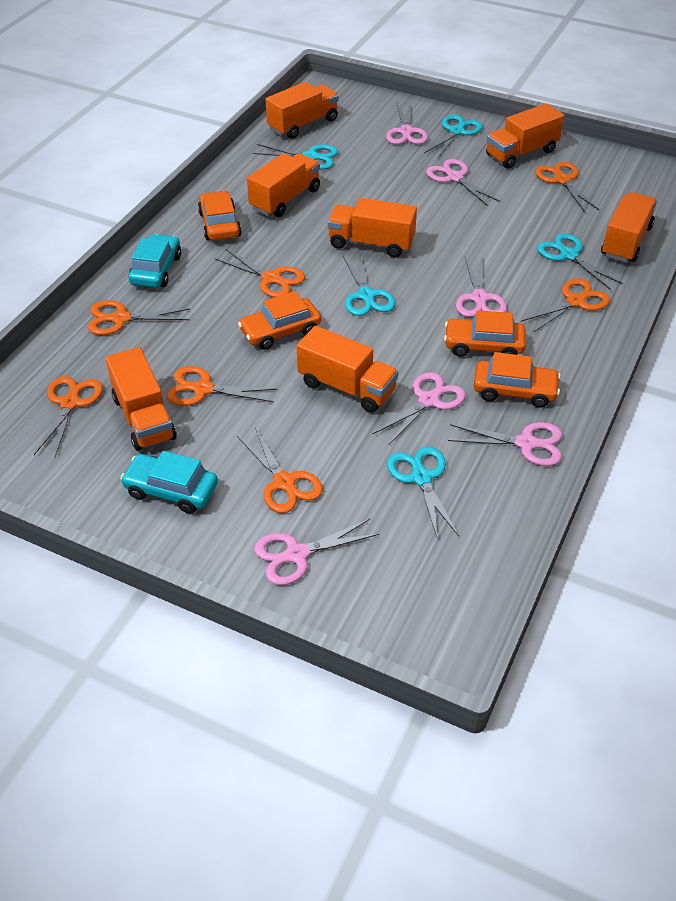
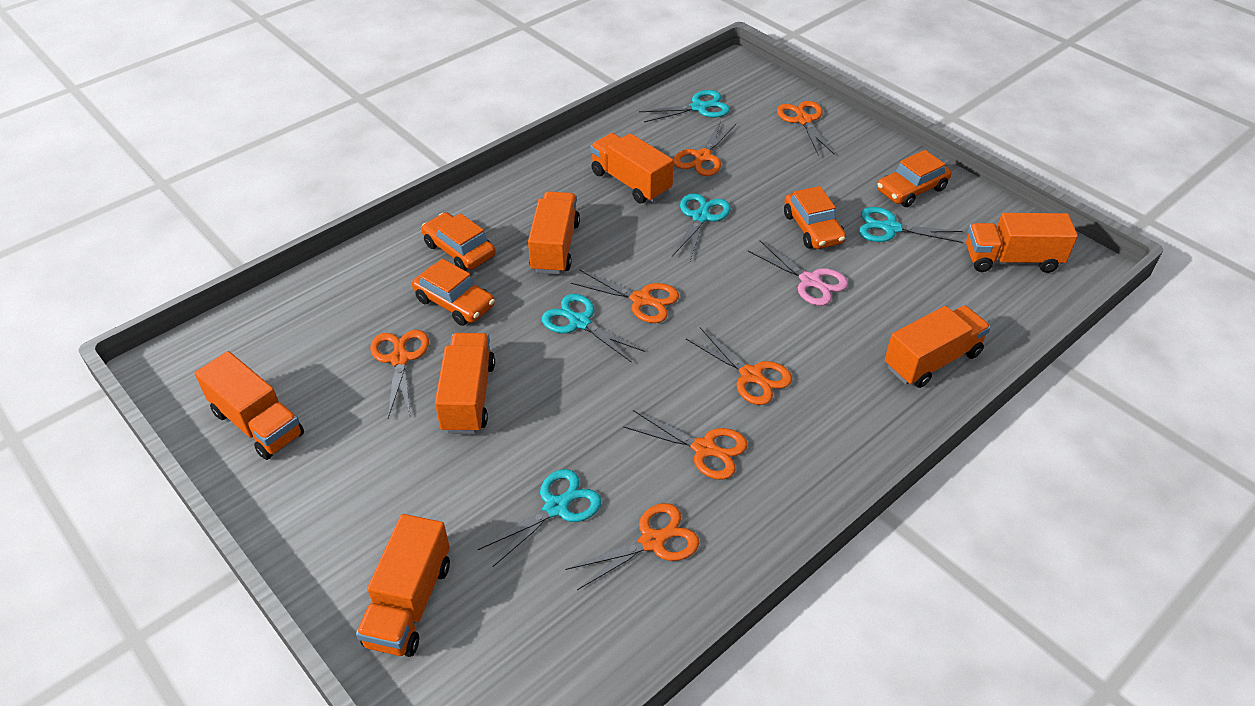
pink scissors: 6 -> 1
turquoise car: 2 -> 0

